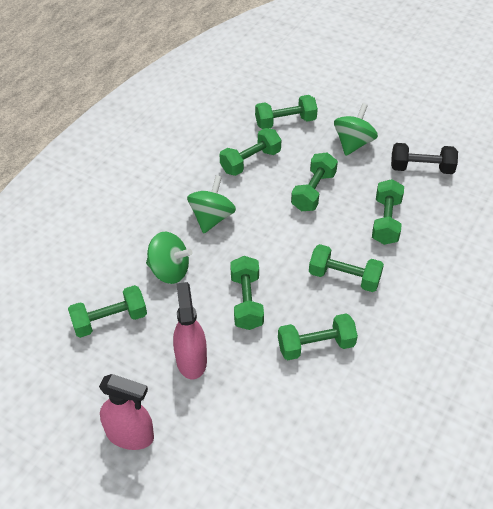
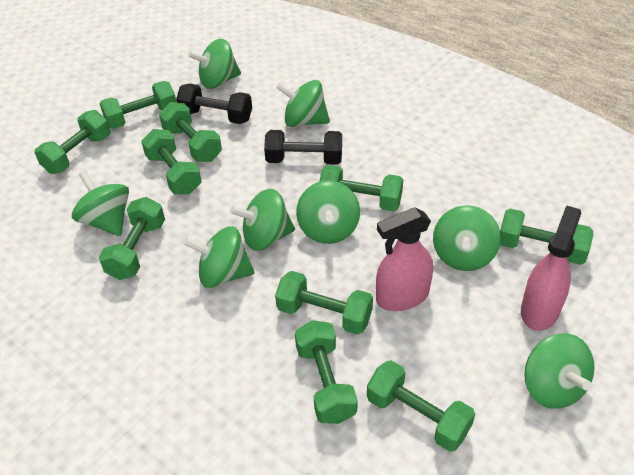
black dumbbell: 1 -> 2
green dumbbell: 8 -> 10
green spinning top: 3 -> 8

